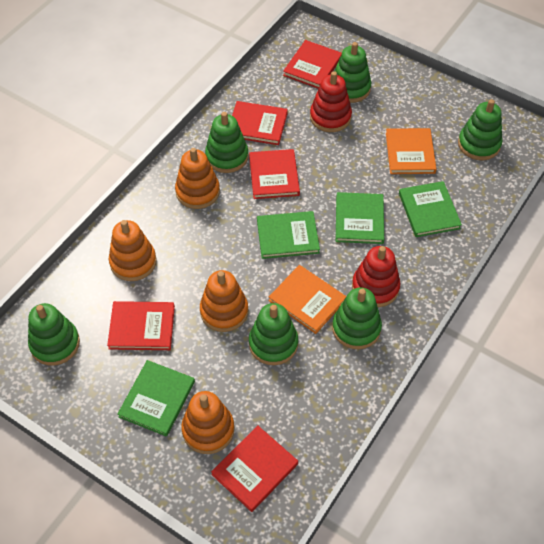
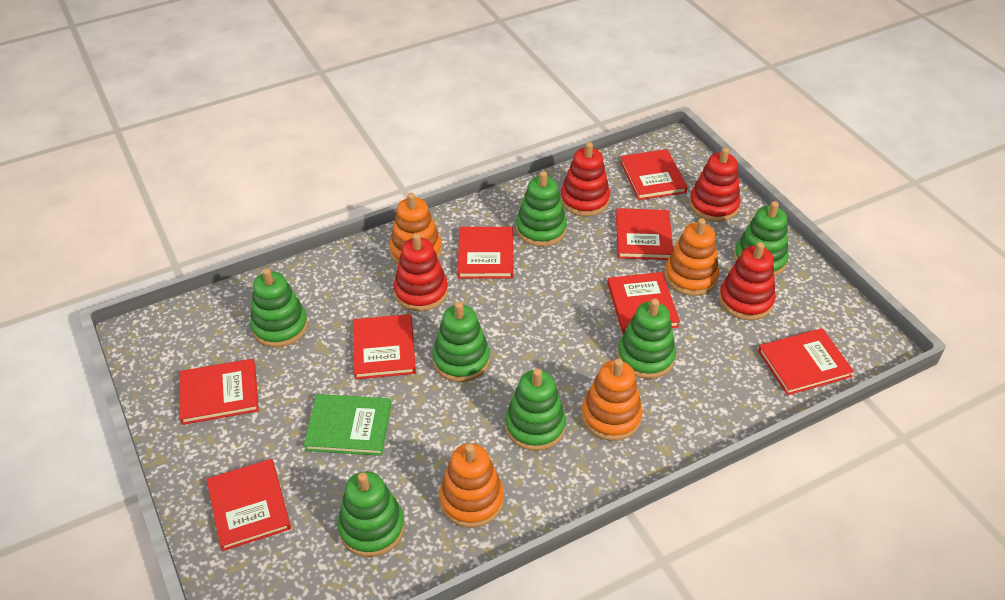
green book: 4 -> 1
green stacking toy: 6 -> 7
orange book: 2 -> 0
red book: 5 -> 8
red stacking toy: 2 -> 4

